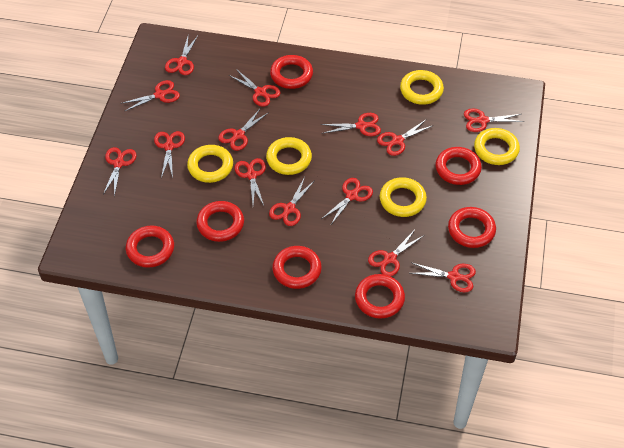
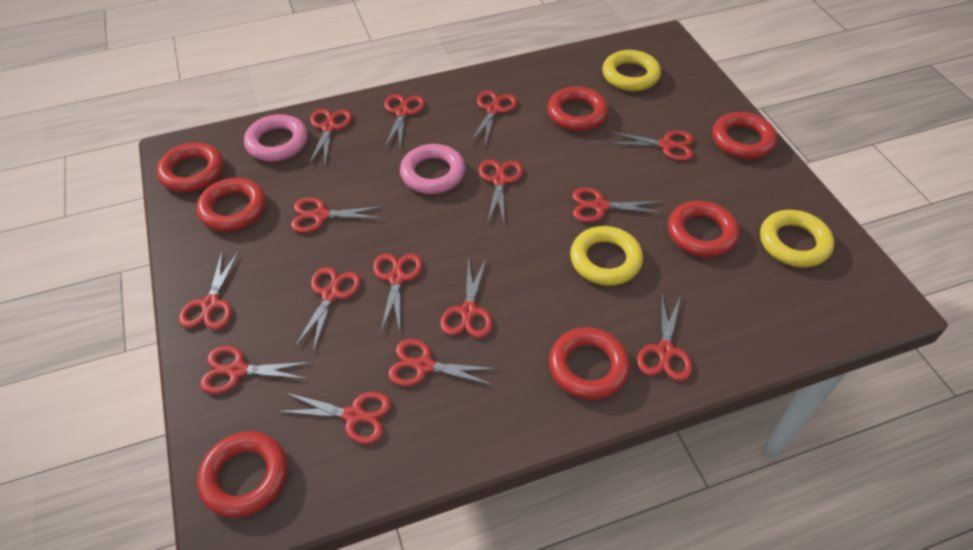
pink ring: 0 -> 2
red scissors: 14 -> 15
yellow ring: 5 -> 3

